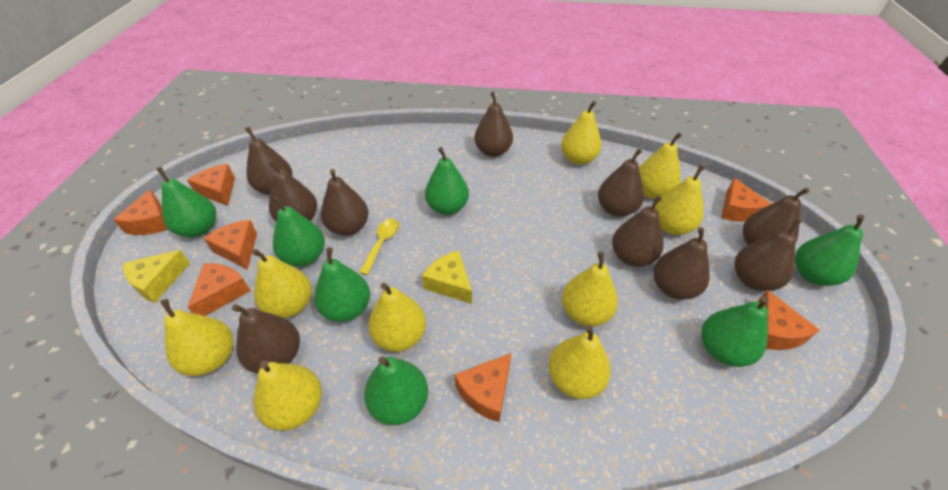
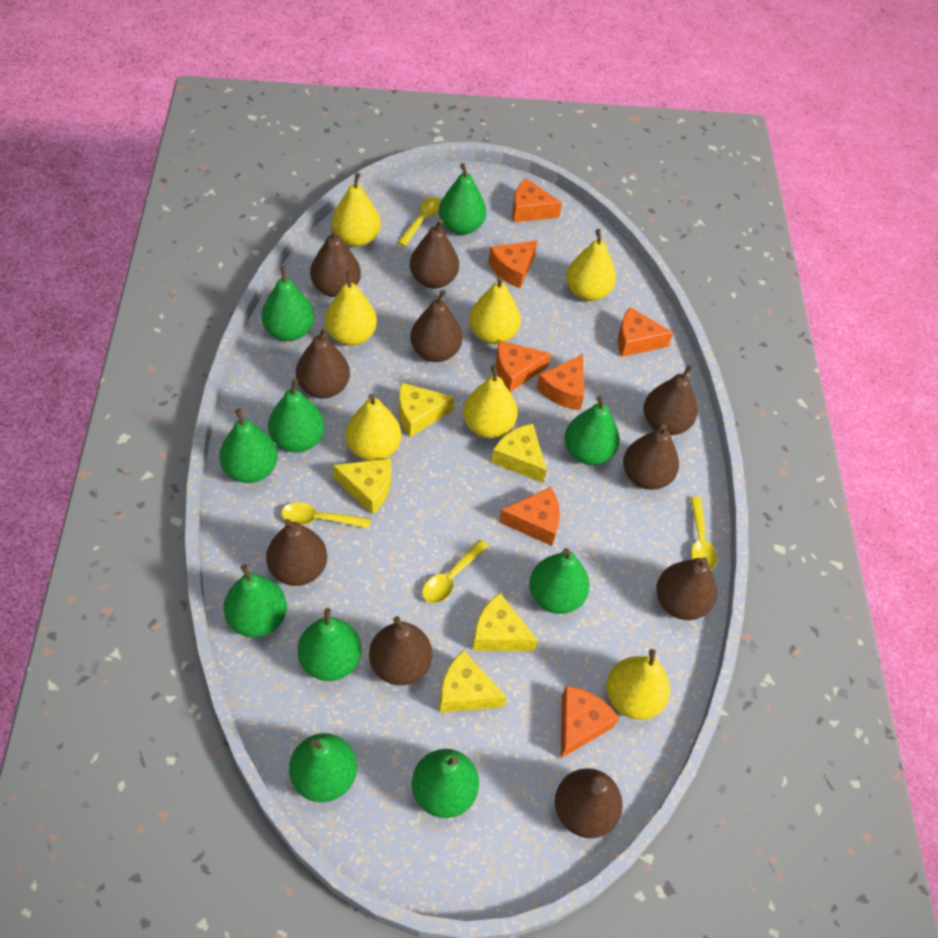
green pear: 7 -> 10
yellow cheese: 2 -> 5
yellow pear: 9 -> 7
yellow spoon: 1 -> 4

